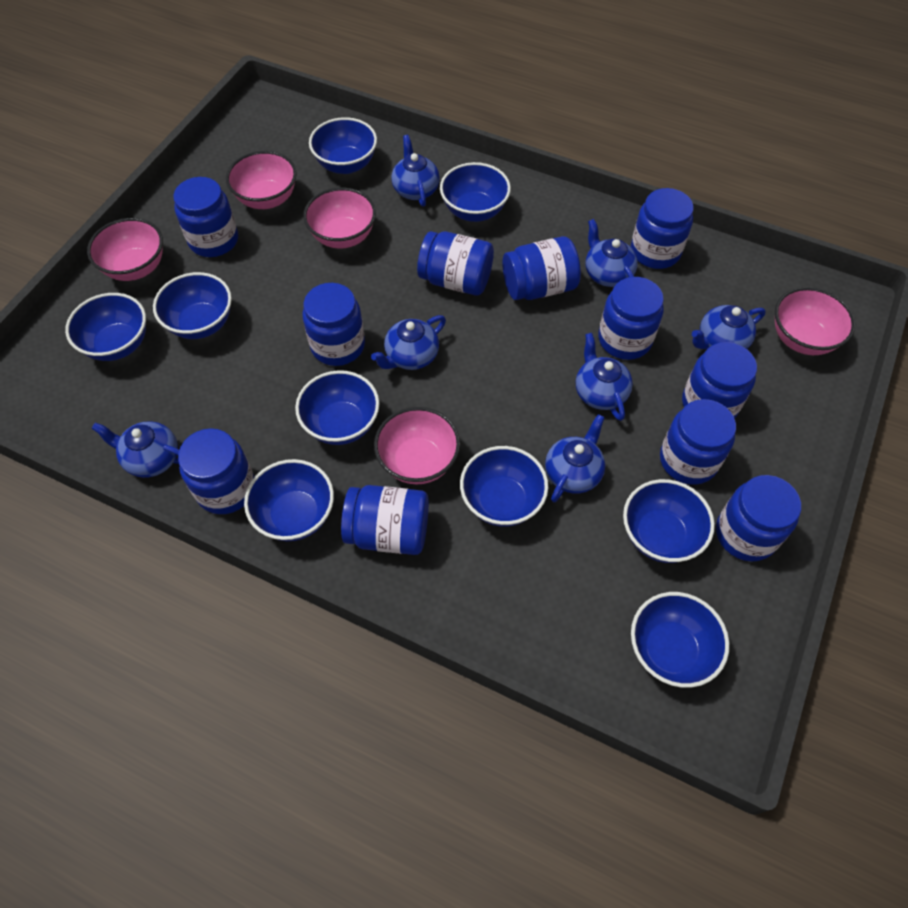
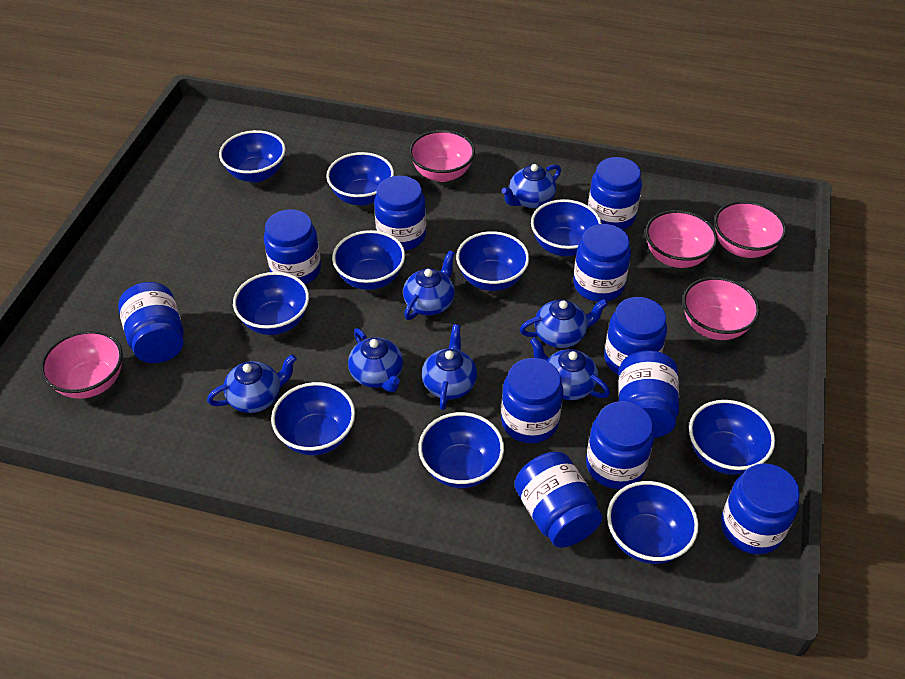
blue bowl: 9 -> 10

